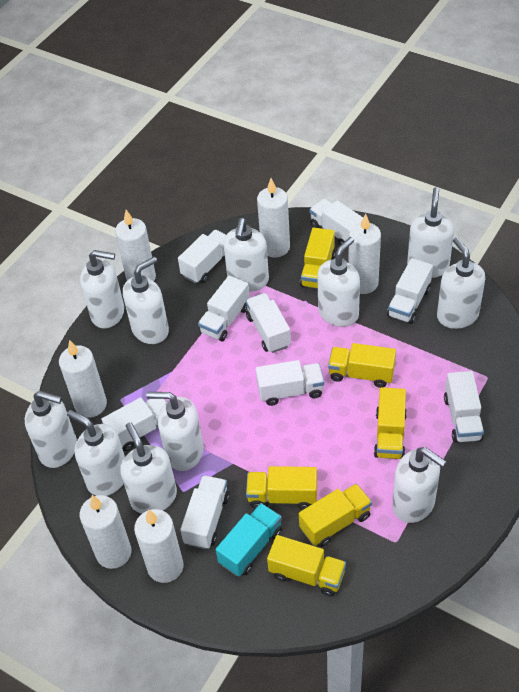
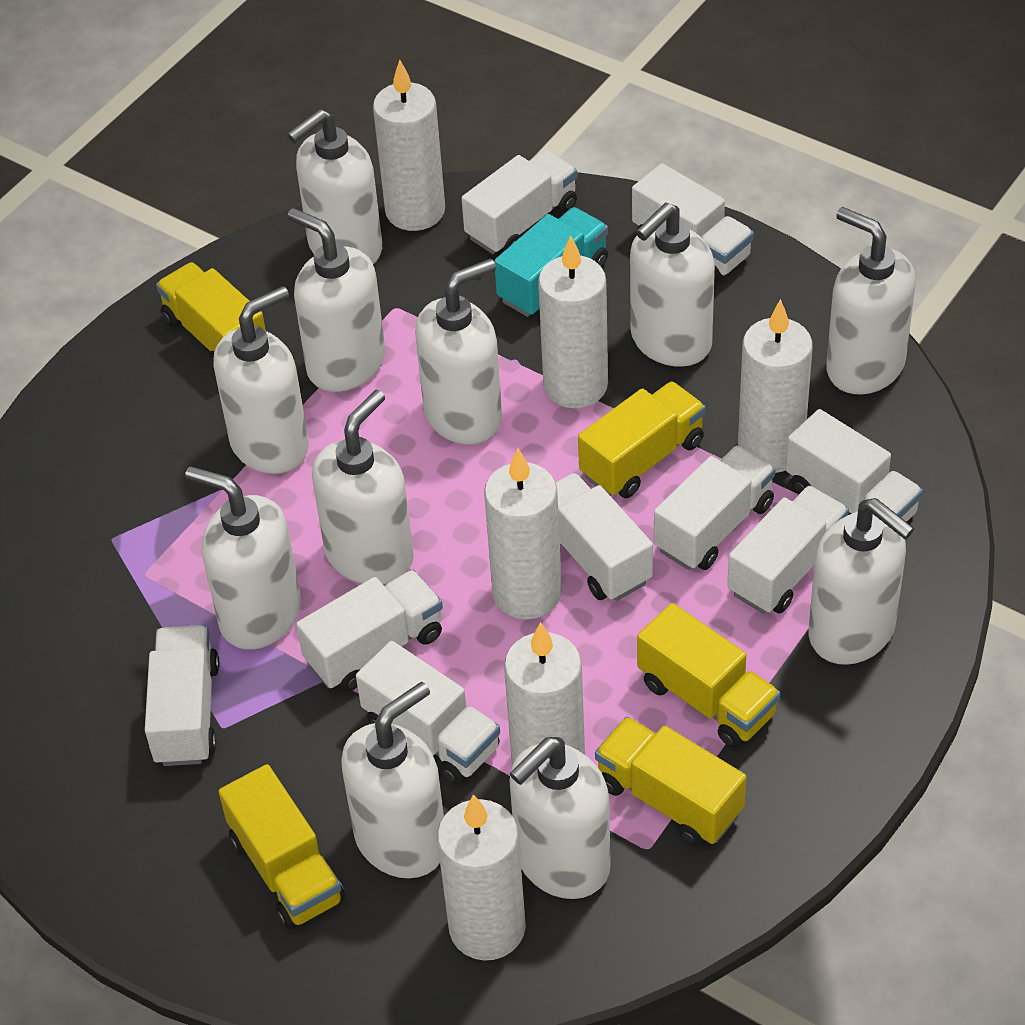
yellow truck: 6 -> 5

